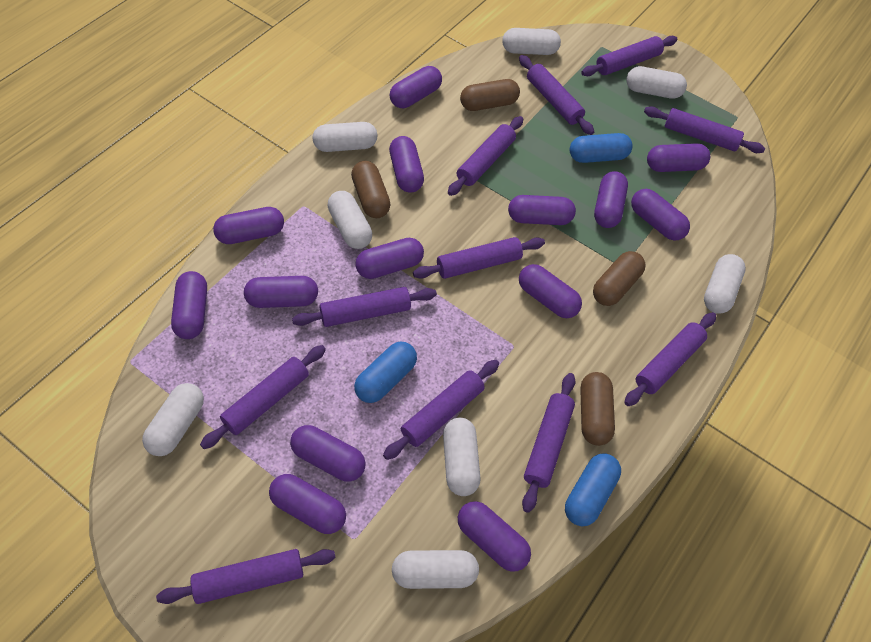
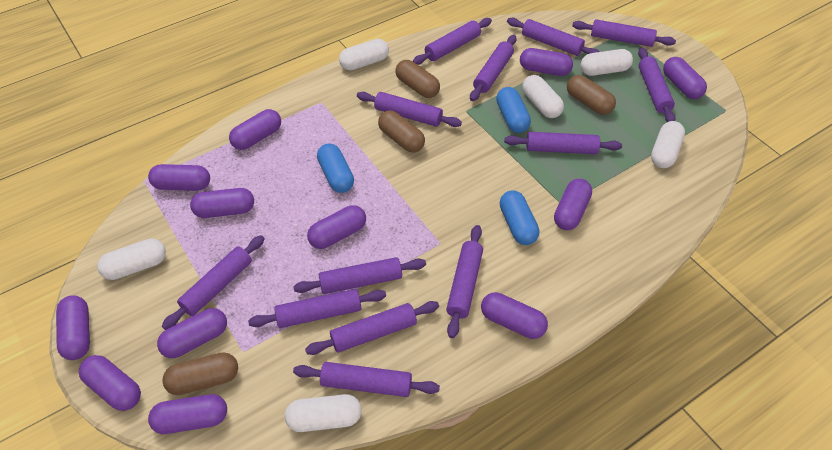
purple capsule: 14 -> 12
purple rolling pin: 11 -> 13
white capsule: 8 -> 6

